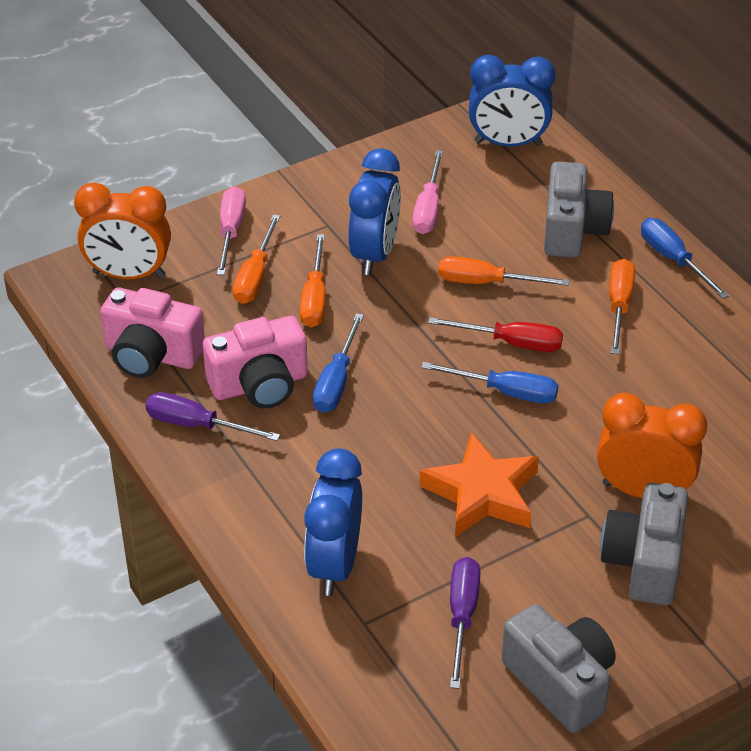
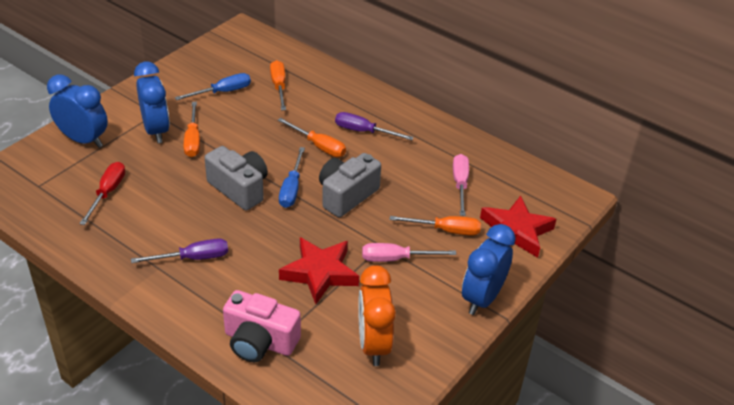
blue screwdriver: 3 -> 2
grey camera: 3 -> 2
orange clock: 2 -> 1
orange star: 1 -> 0
pink camera: 2 -> 1
red star: 0 -> 2

